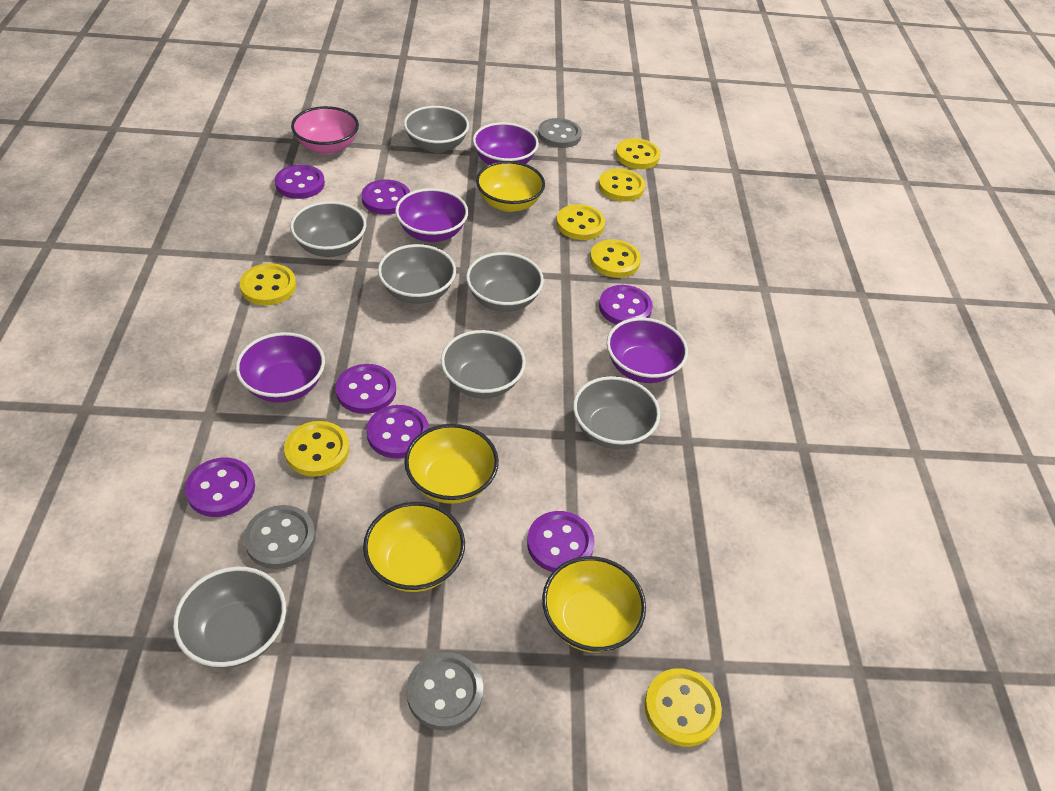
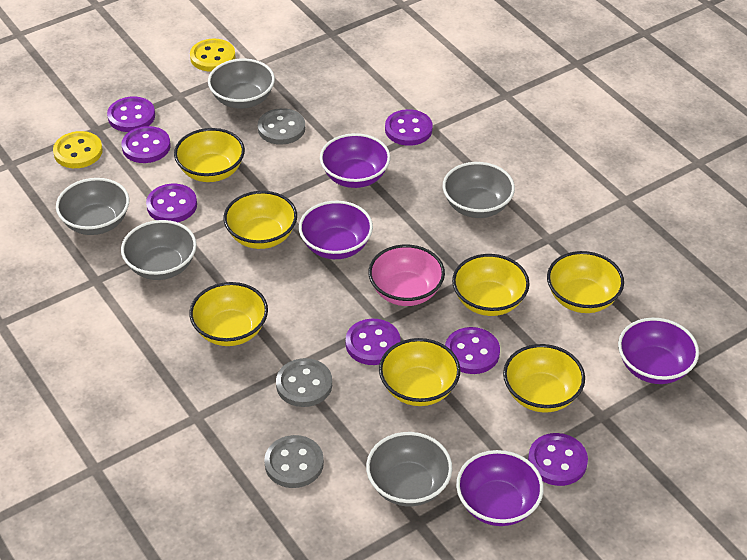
grey bowl: 7 -> 5
yellow bowl: 4 -> 7
yellow button: 7 -> 2

